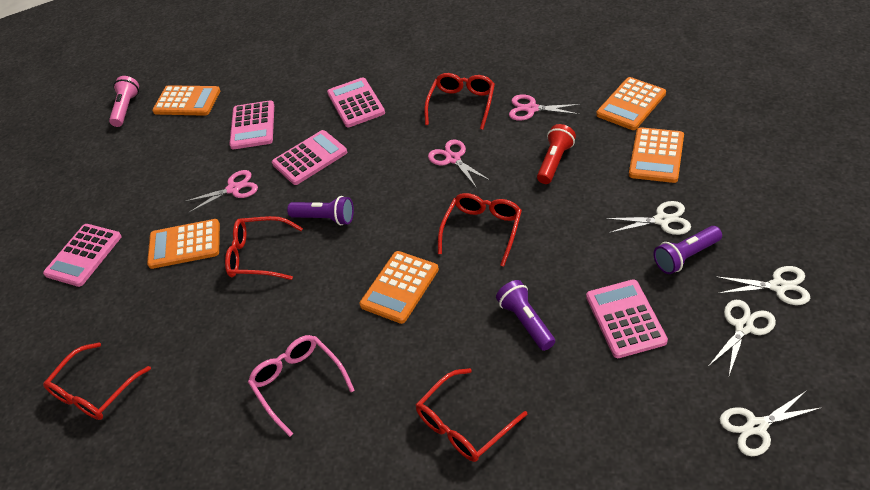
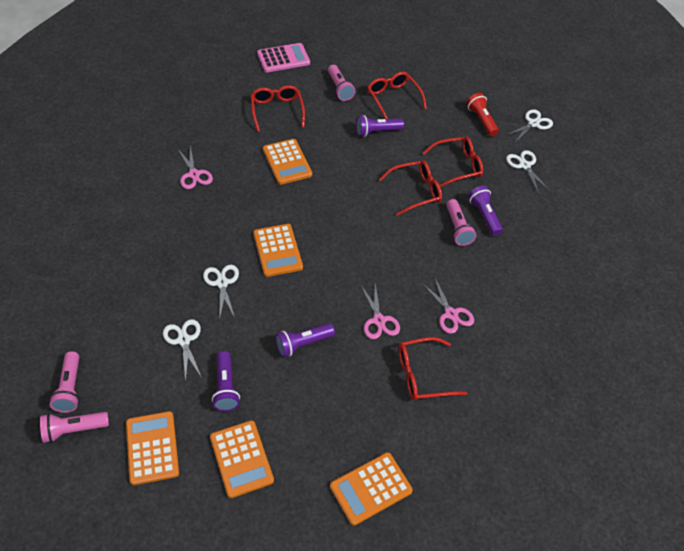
pink calculator: 5 -> 1
pink flashlight: 1 -> 4
pink glasses: 1 -> 0
purple flashlight: 3 -> 4

